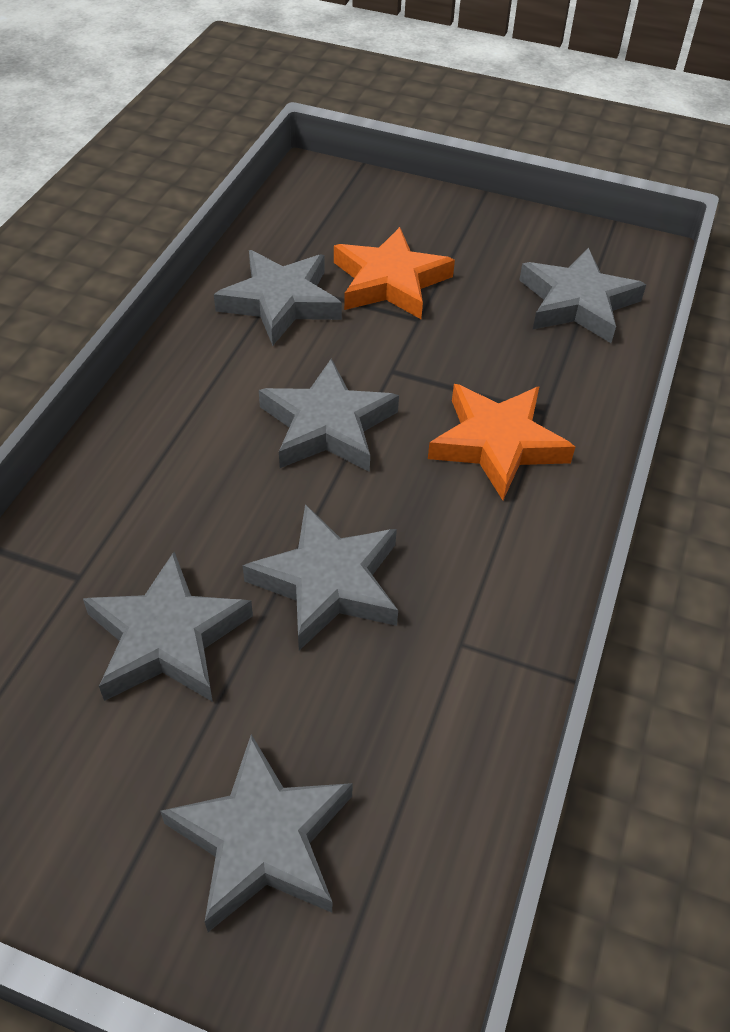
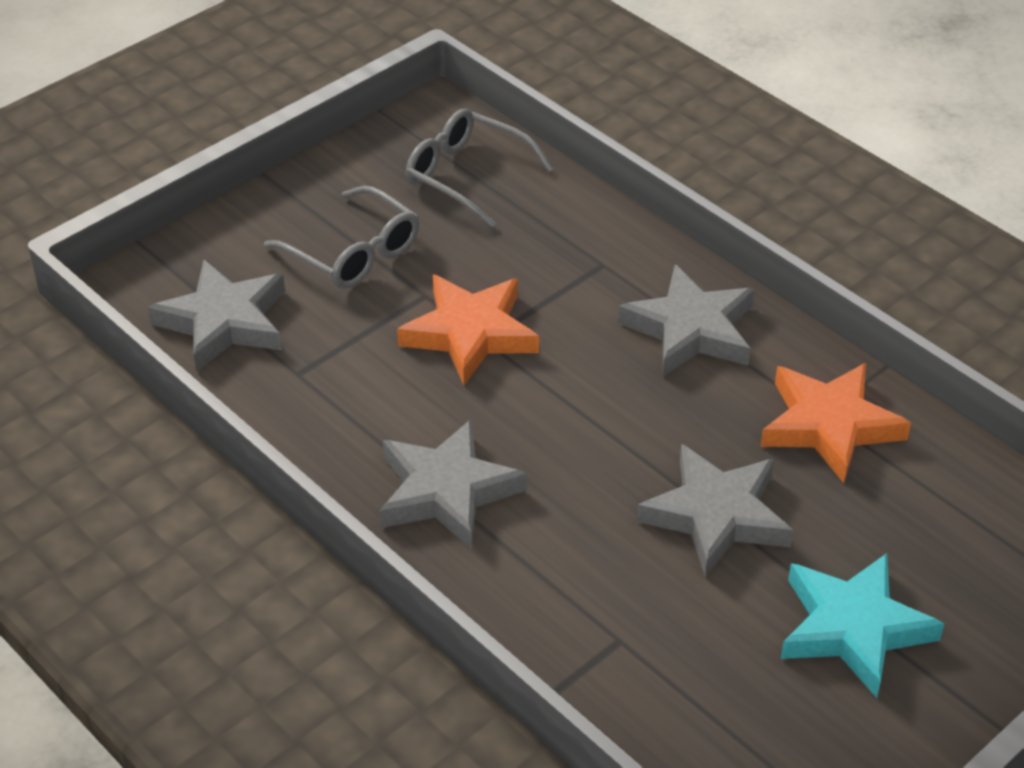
grey glasses: 0 -> 2
grey star: 6 -> 4
turquoise star: 0 -> 1

